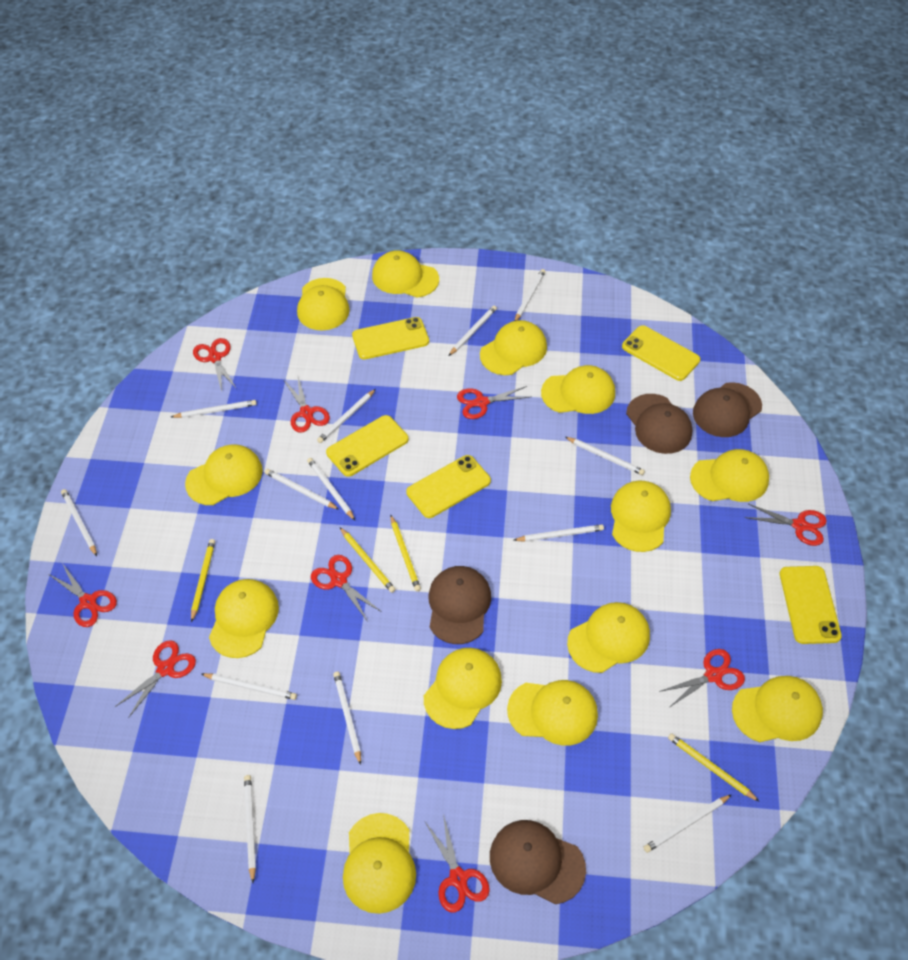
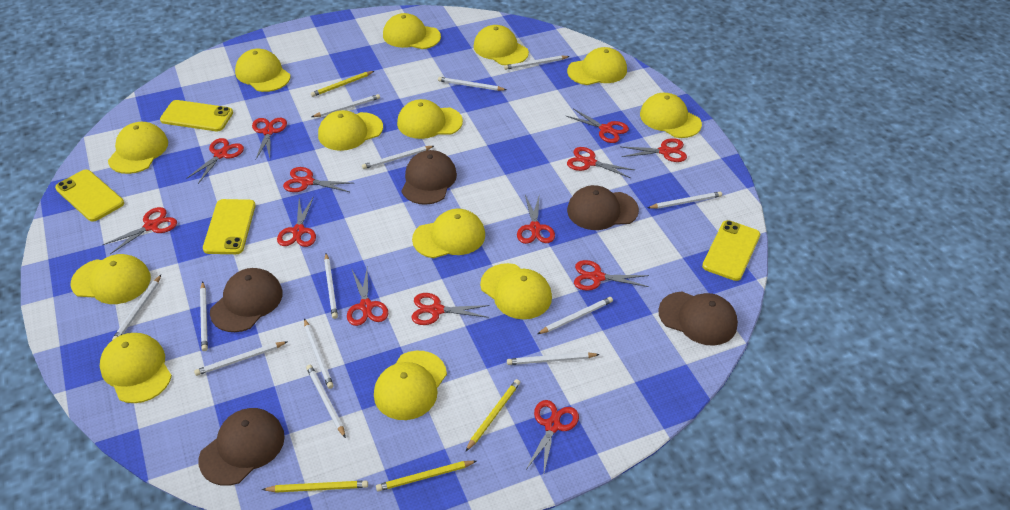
brown cap: 4 -> 5
red scissors: 9 -> 13
yellow phone: 5 -> 4

